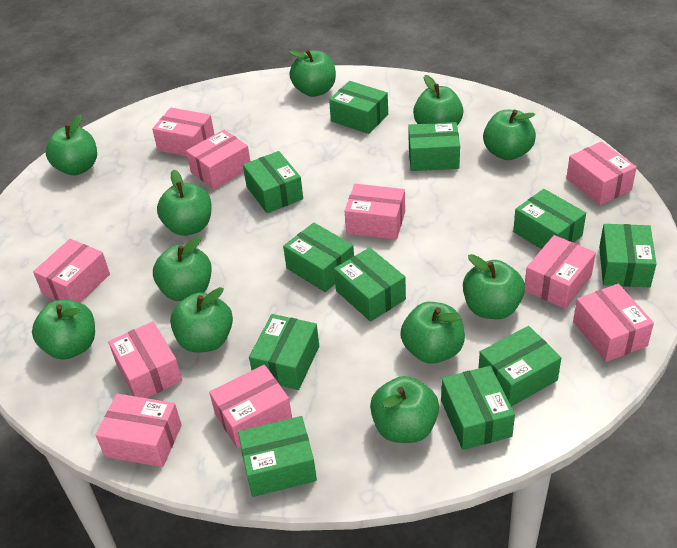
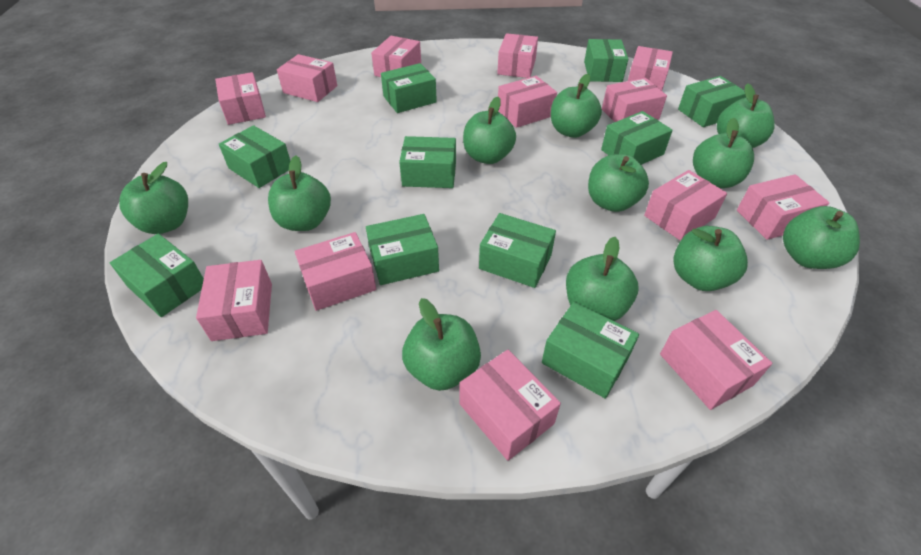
green box: 11 -> 10
pink box: 10 -> 13

